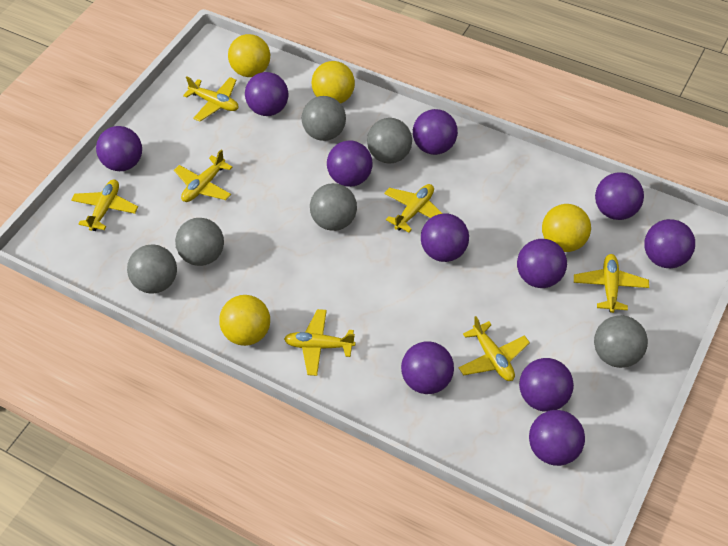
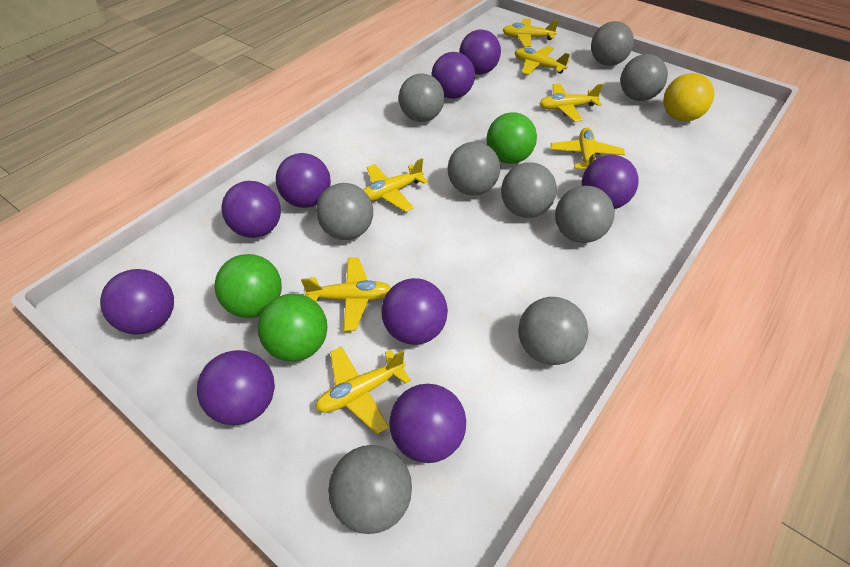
green ball: 0 -> 3
grey ball: 6 -> 9
purple ball: 11 -> 9
yellow ball: 4 -> 1

